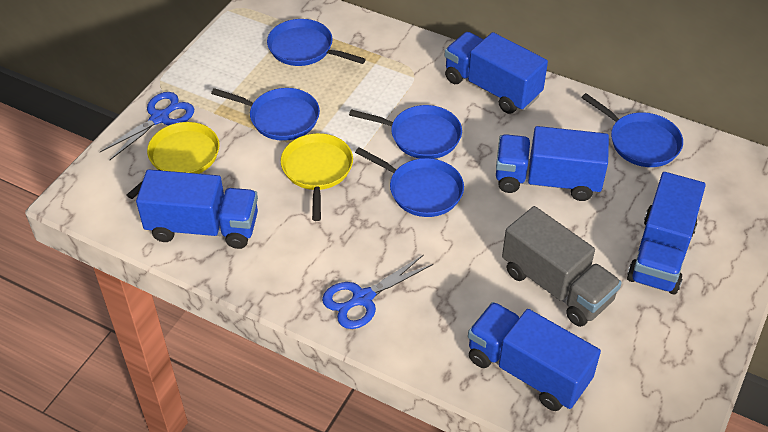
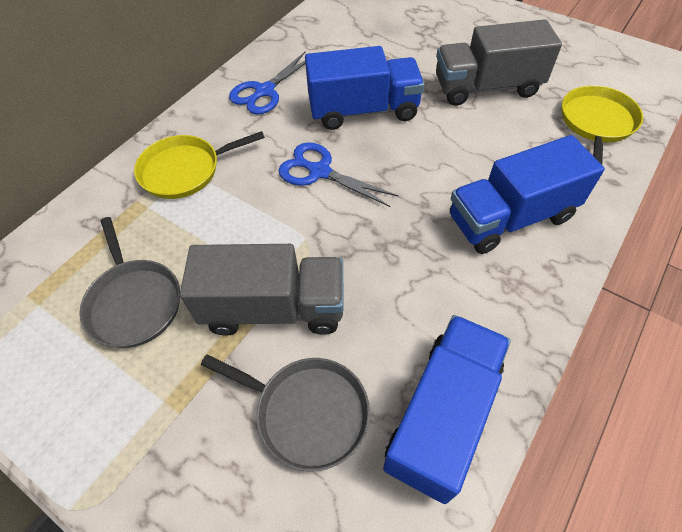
blue pan: 5 -> 0
blue truck: 5 -> 3
grey pan: 0 -> 2
grey truck: 1 -> 2

